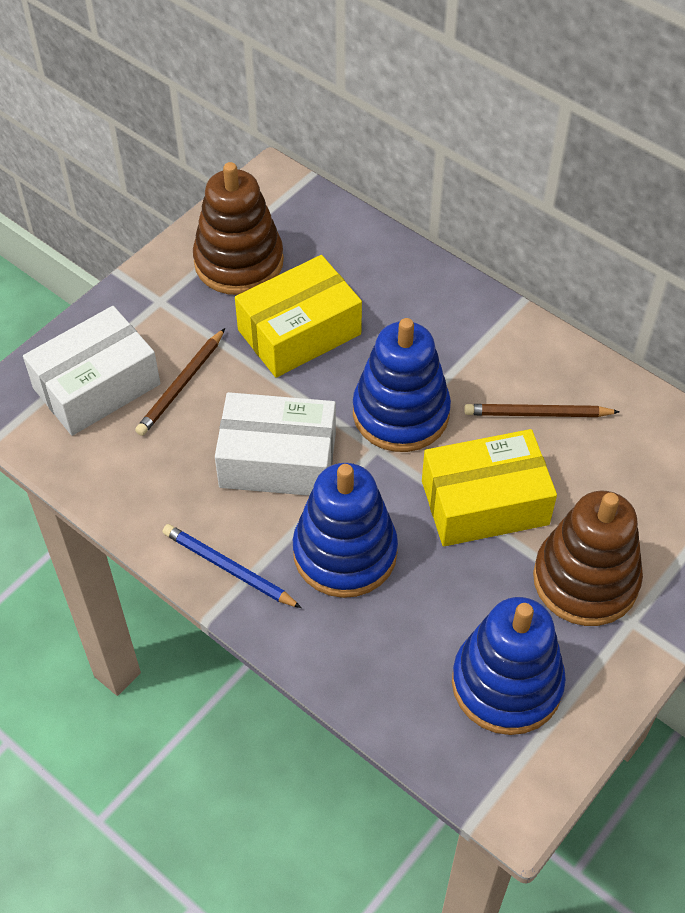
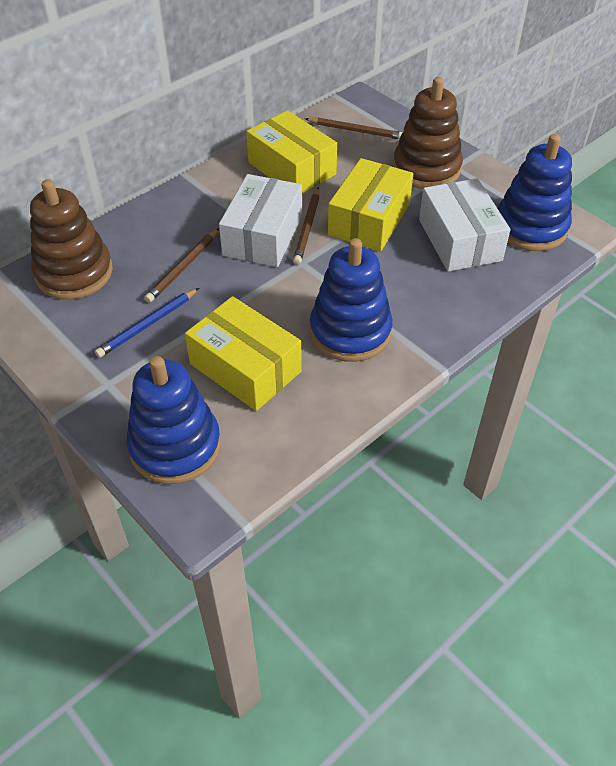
brown pencil: 2 -> 3
yellow box: 2 -> 3

